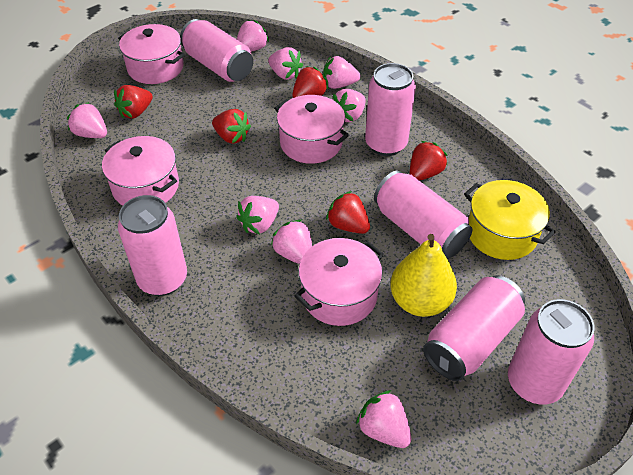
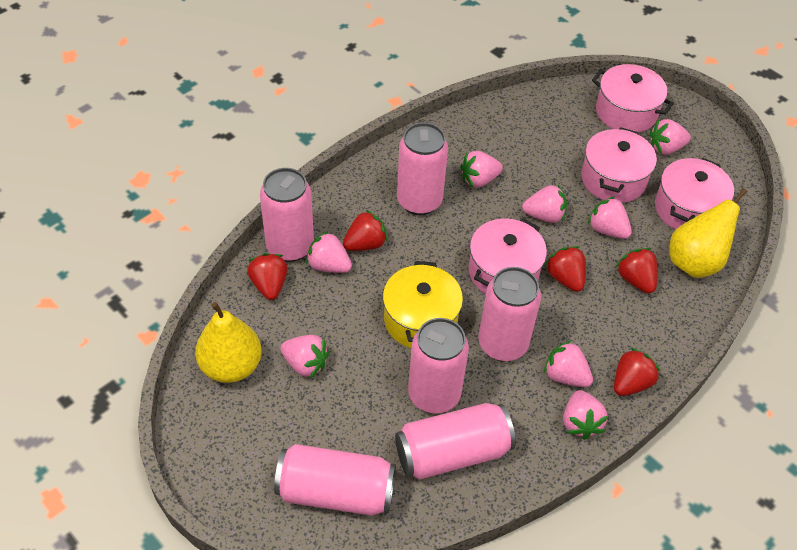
yellow pear: 1 -> 2

